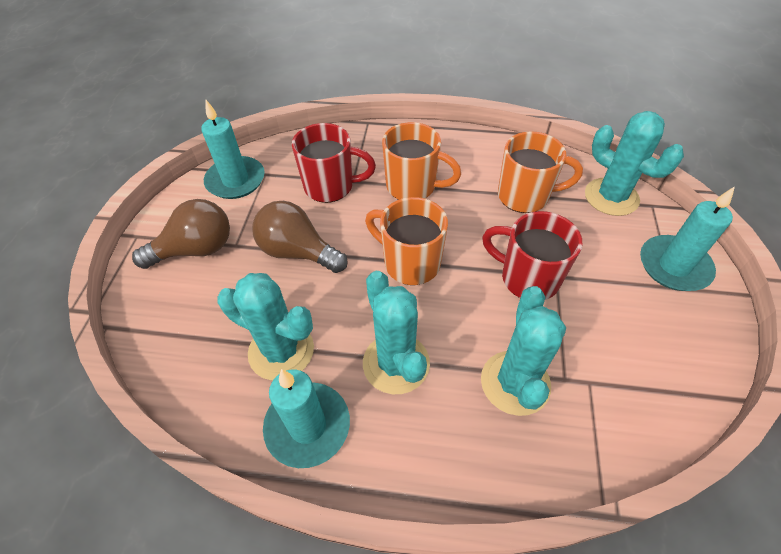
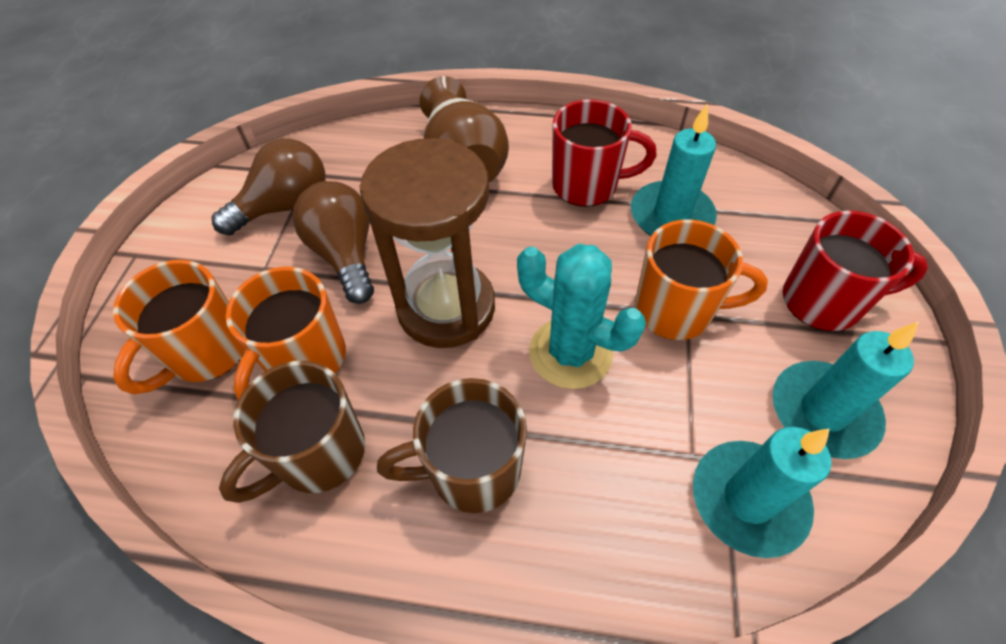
brown hourglass: 0 -> 1
brown mug: 0 -> 2
brown vase: 0 -> 1
turquoise cactus: 4 -> 1

